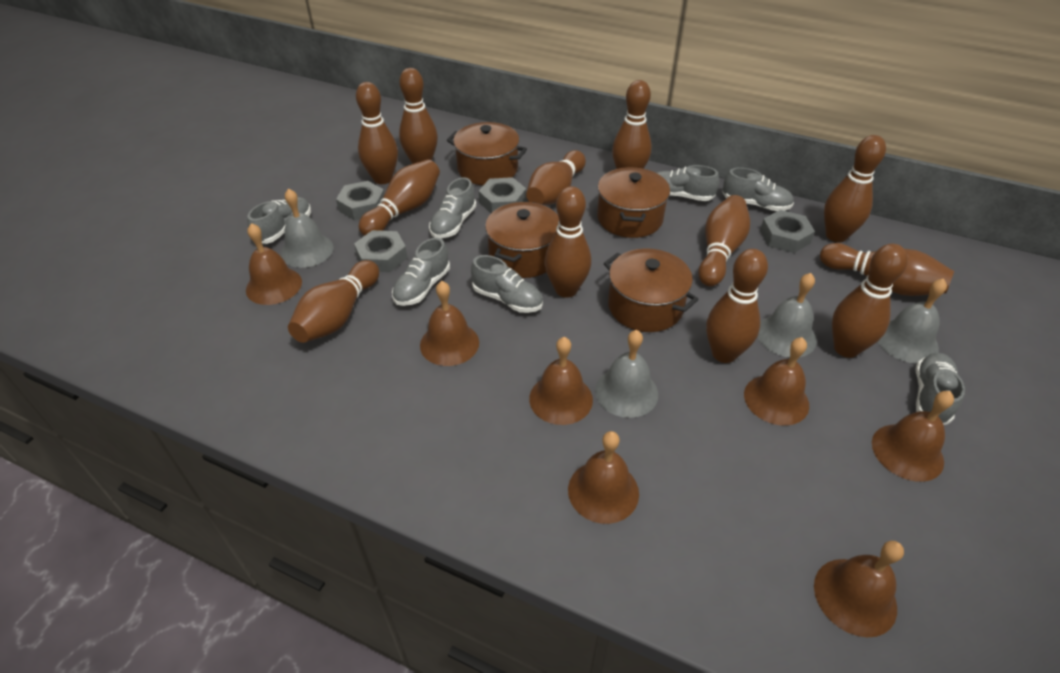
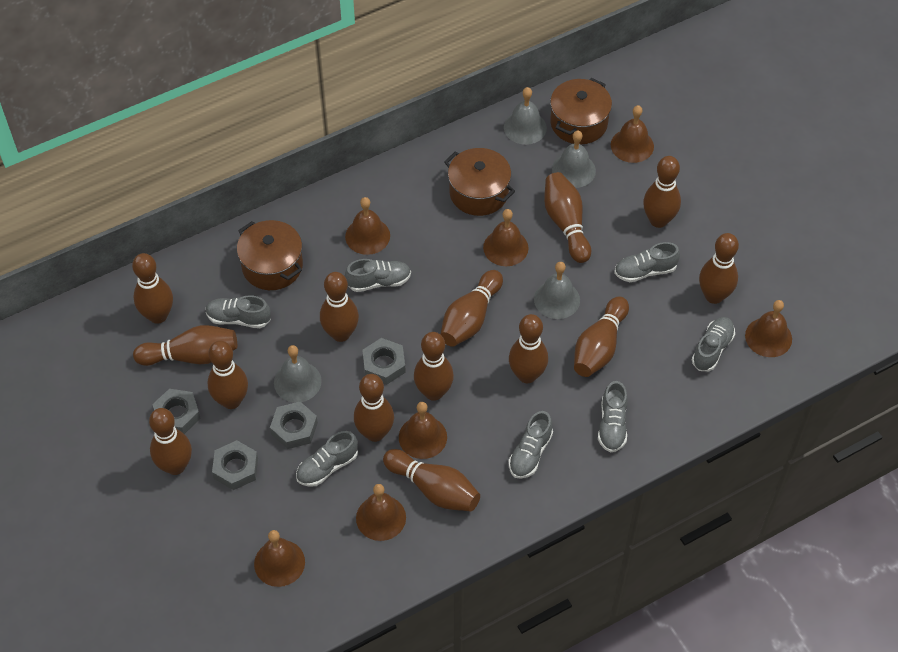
brown bowling pin: 12 -> 14
brown pot: 4 -> 3

